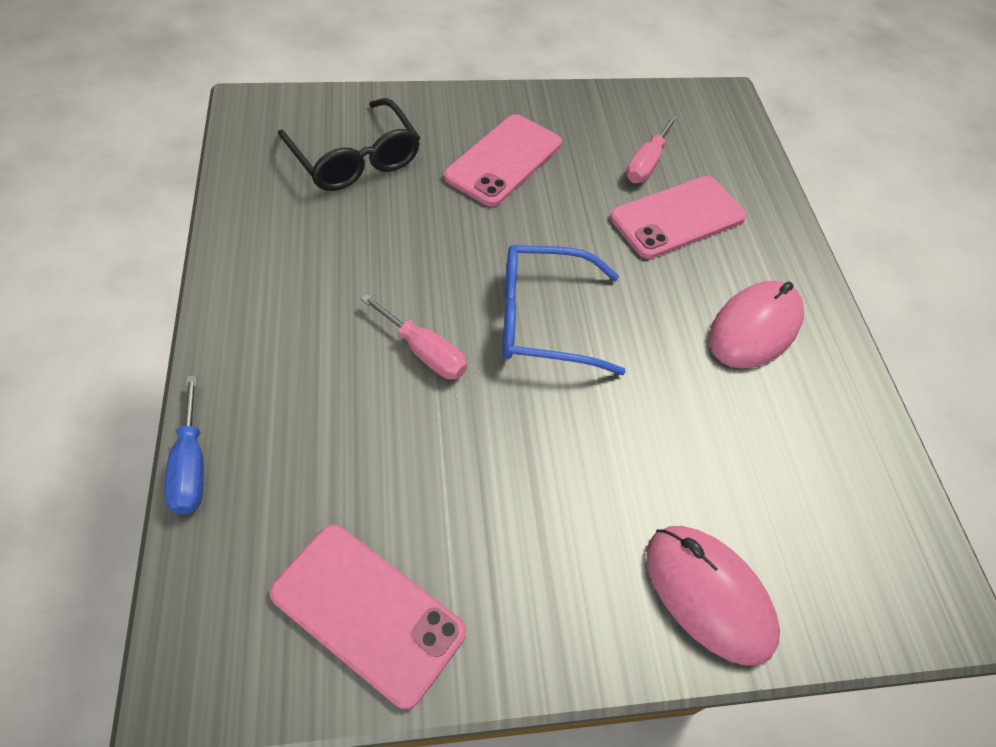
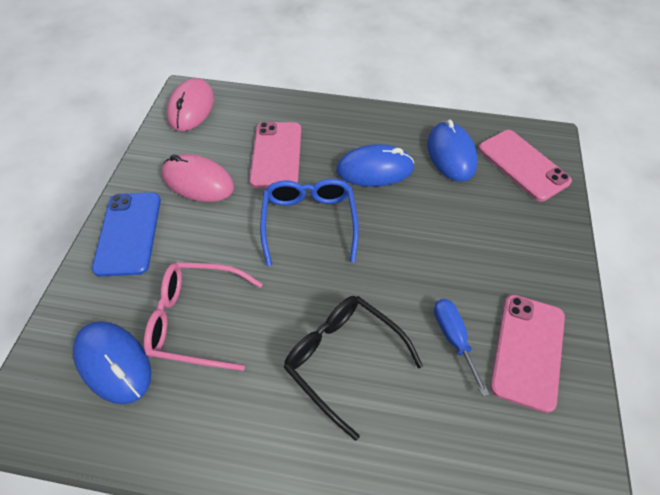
blue mouse: 0 -> 3
blue phone: 0 -> 1
pink glasses: 0 -> 1
pink screwdriver: 2 -> 0

